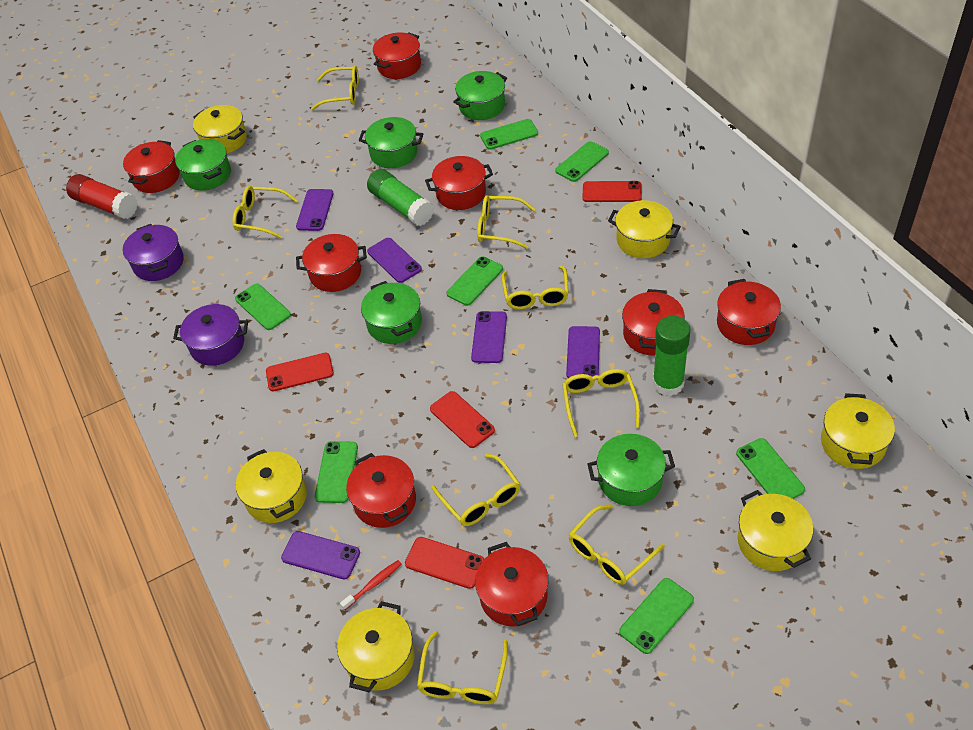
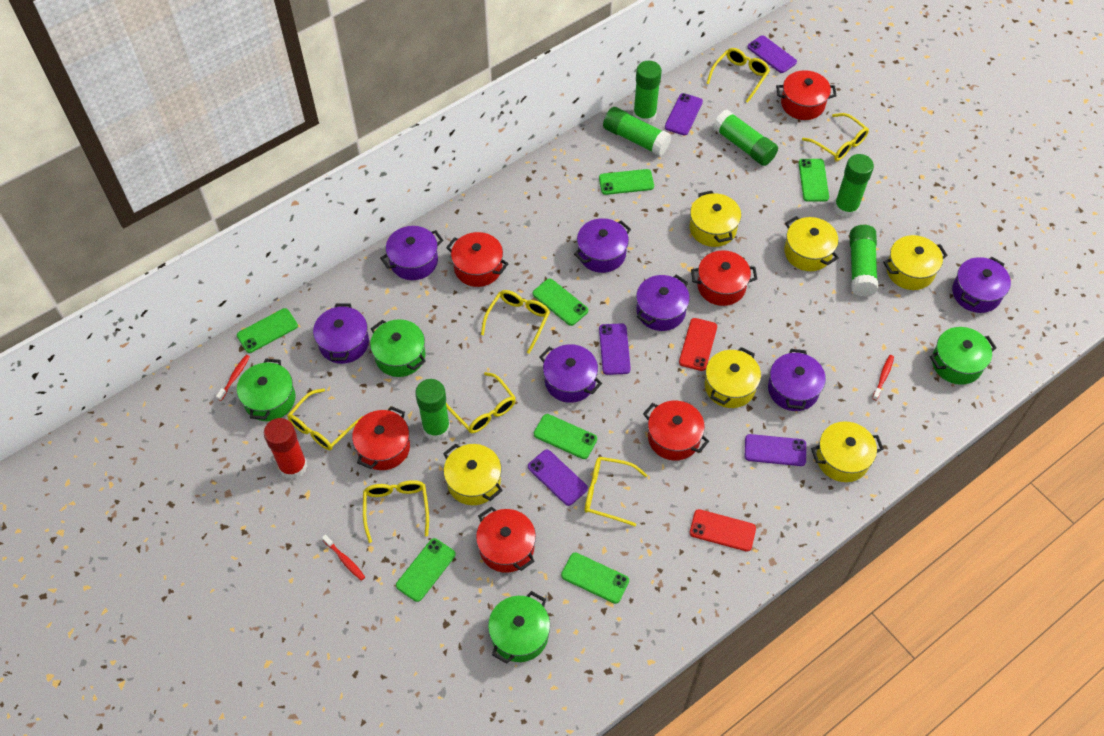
green glue stick: 2 -> 6
green pot: 5 -> 4
purple pot: 2 -> 7
red phone: 4 -> 2
red pot: 8 -> 6
red toothbrush: 1 -> 3
yellow glasses: 8 -> 7

